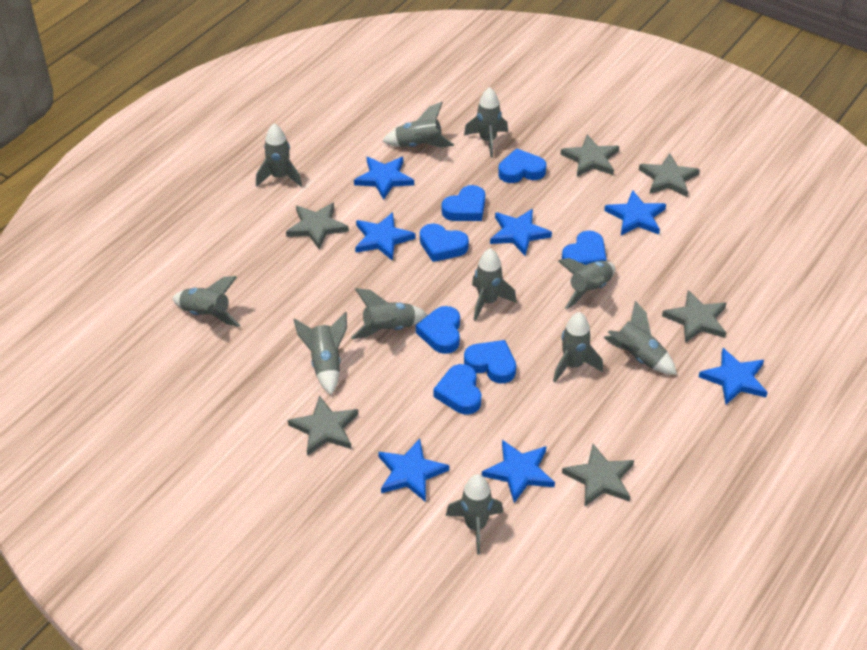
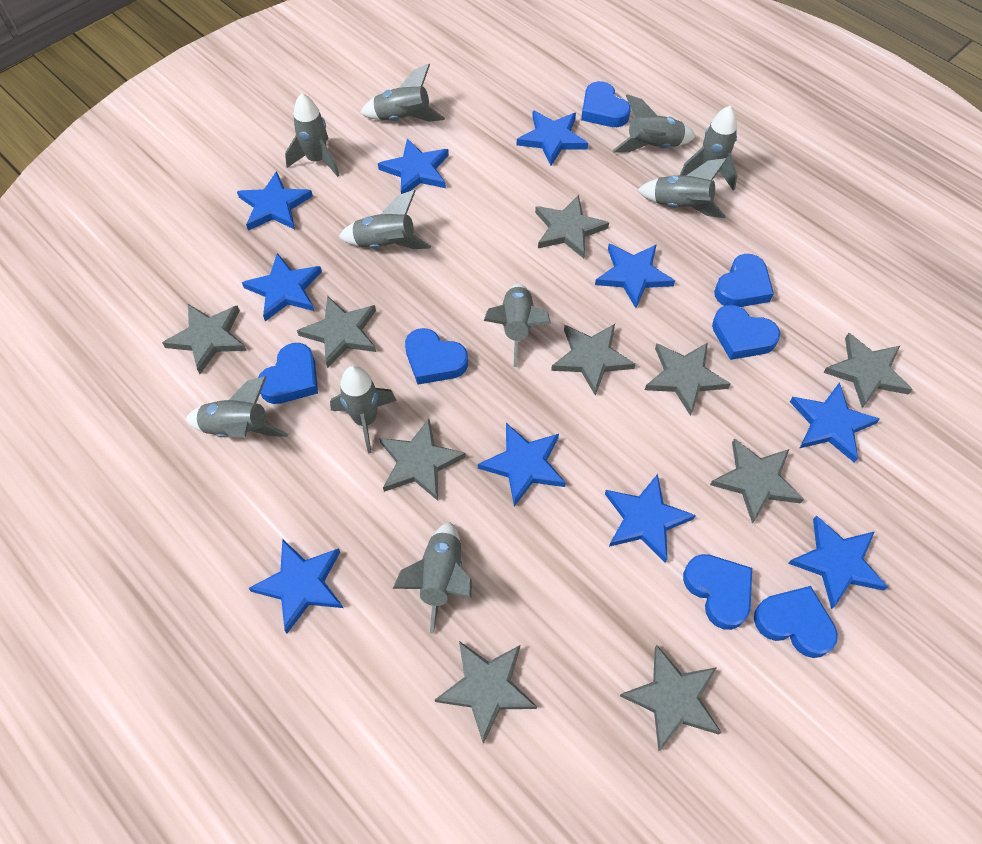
blue star: 7 -> 10
grey rocket: 11 -> 10
grey star: 6 -> 10

